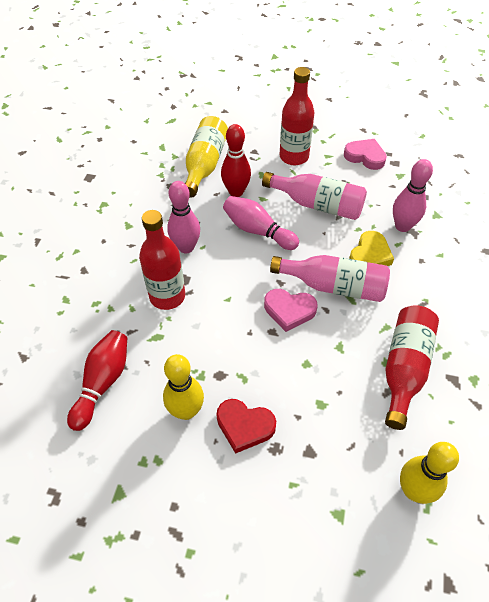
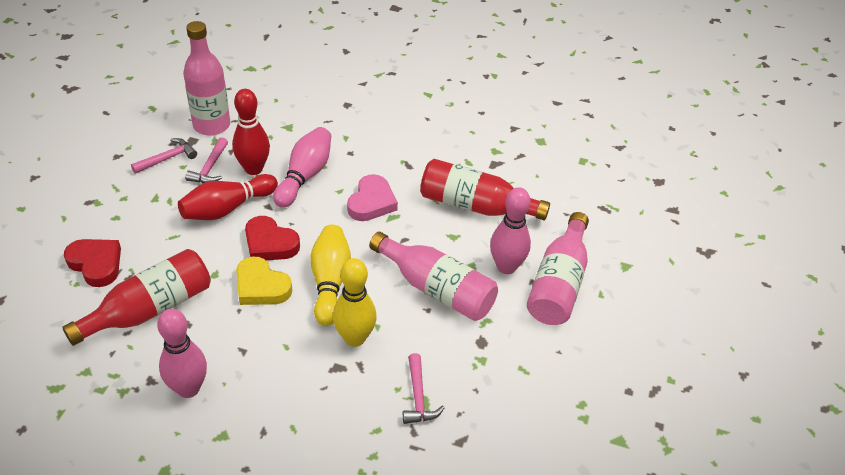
pink bottle: 2 -> 3
pink hammer: 0 -> 3
pink heart: 2 -> 1
red bottle: 3 -> 2
red heart: 1 -> 2
yellow bottle: 1 -> 0

